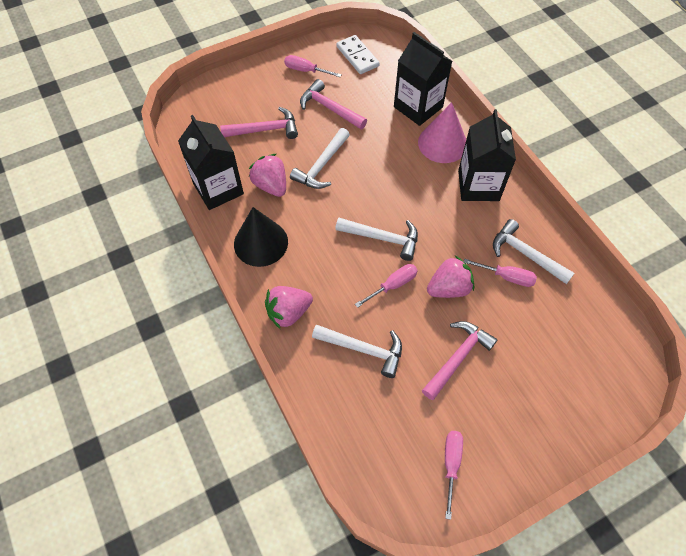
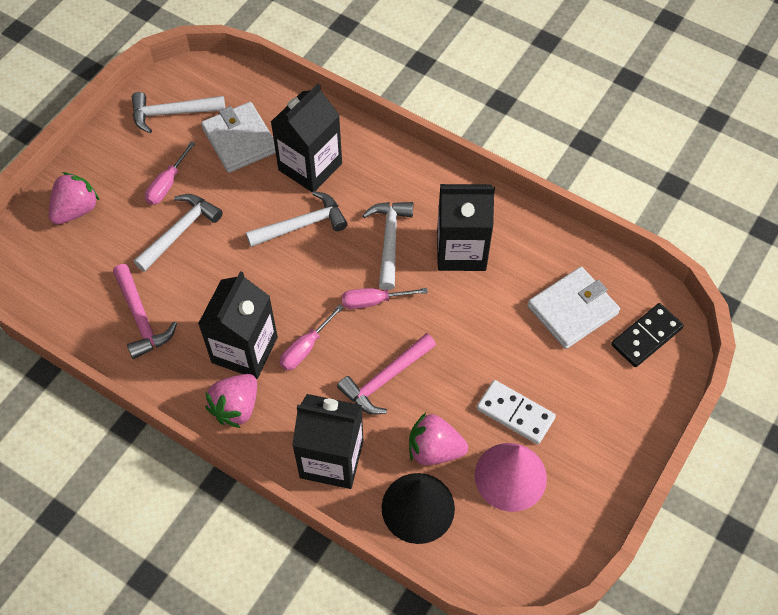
black carton: 3 -> 4
black domino: 0 -> 1
pink hammer: 3 -> 2
pink screwdriver: 4 -> 3
white wallet: 0 -> 2

